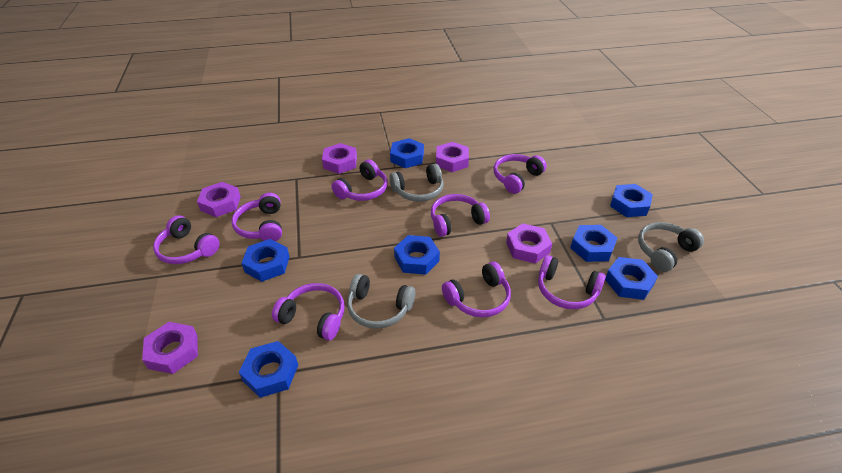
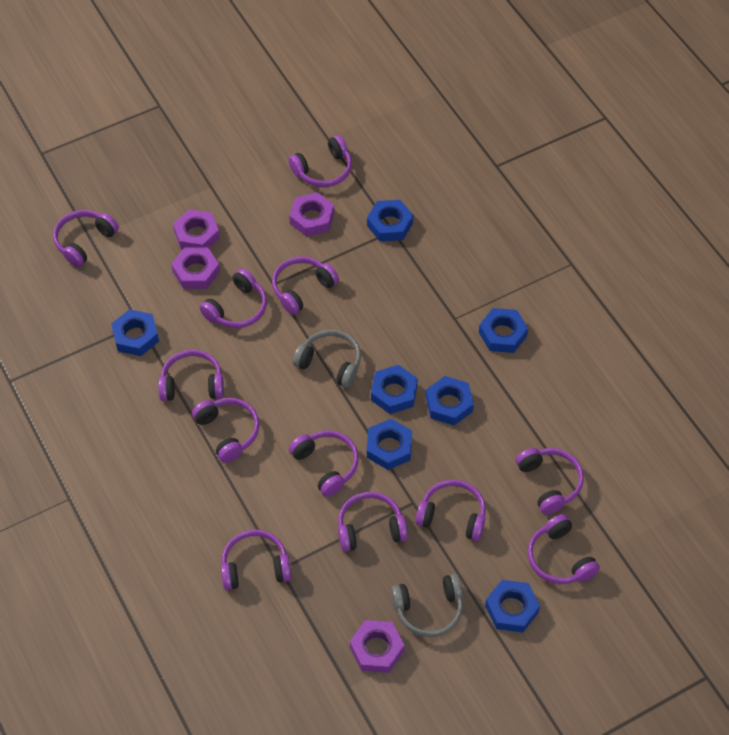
grey headphones: 3 -> 2
purple headphones: 8 -> 12
purple nut: 5 -> 4

